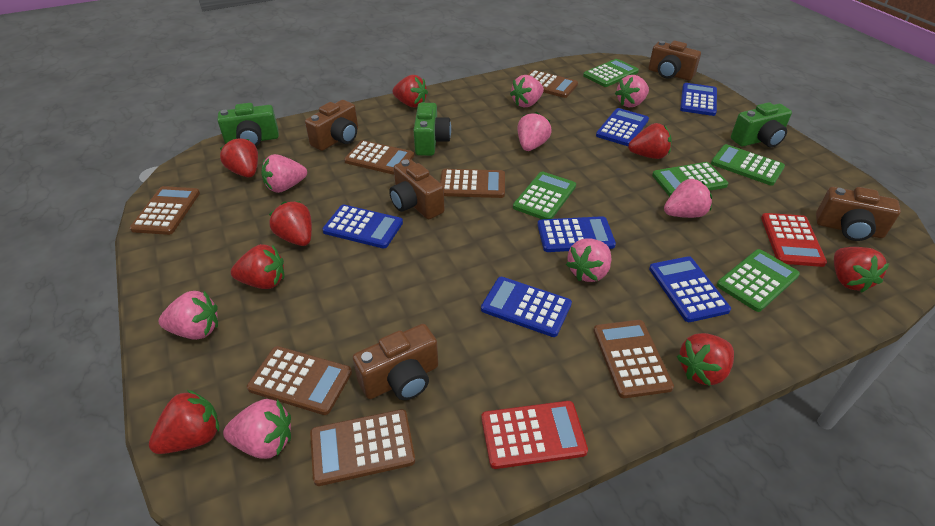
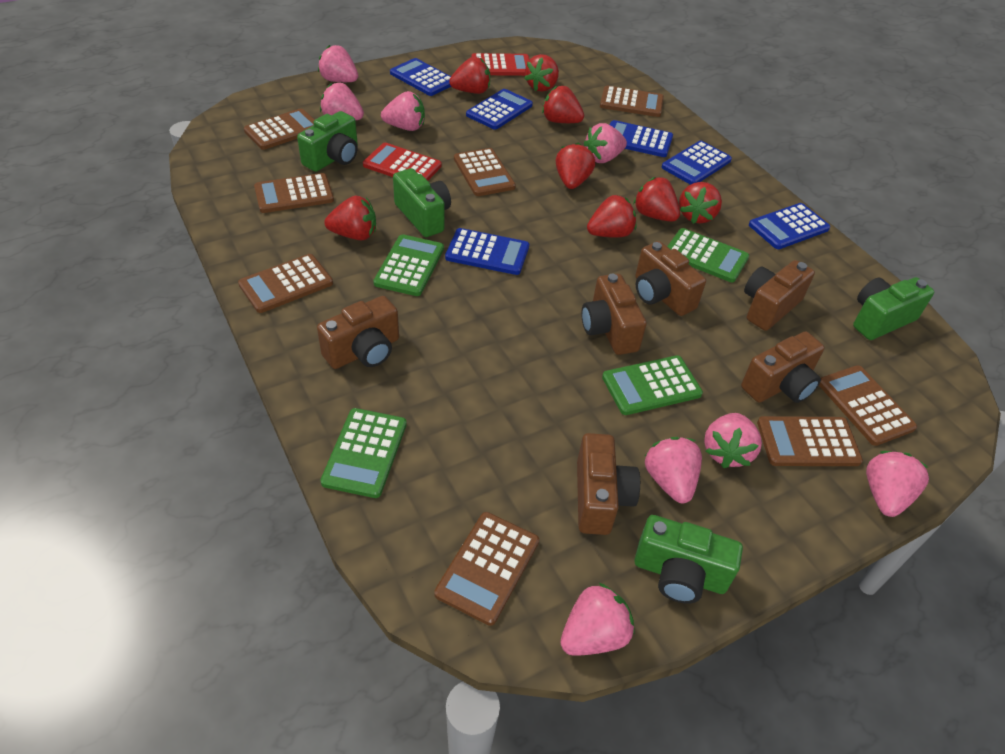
brown calculator: 7 -> 8
brown camera: 5 -> 6
green calculator: 5 -> 4
green camera: 3 -> 4

